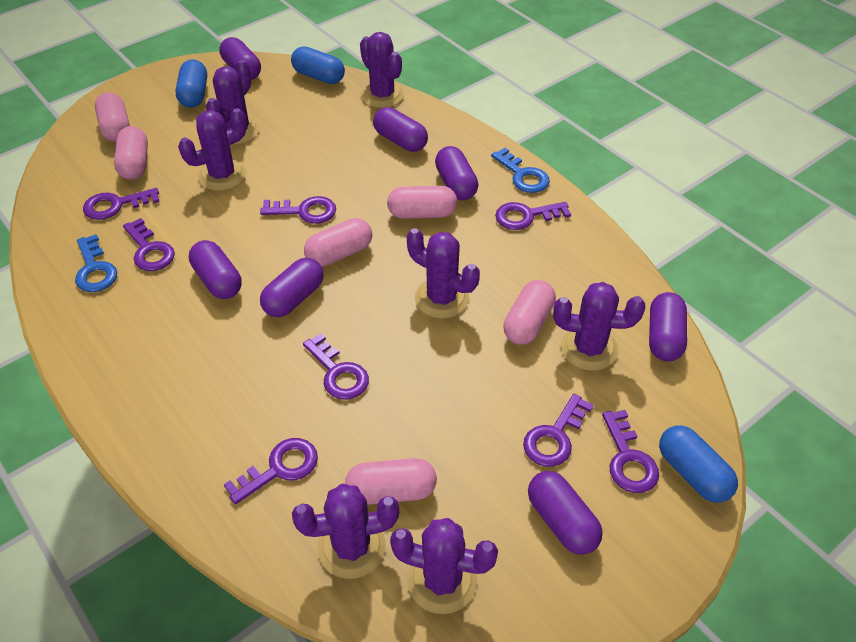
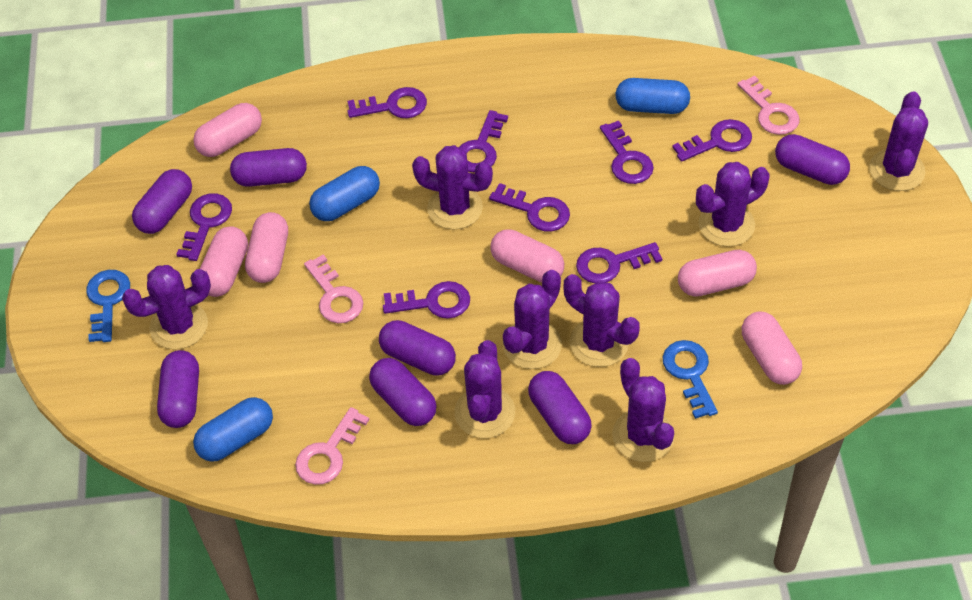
pink key: 0 -> 3
purple cactus: 7 -> 8

